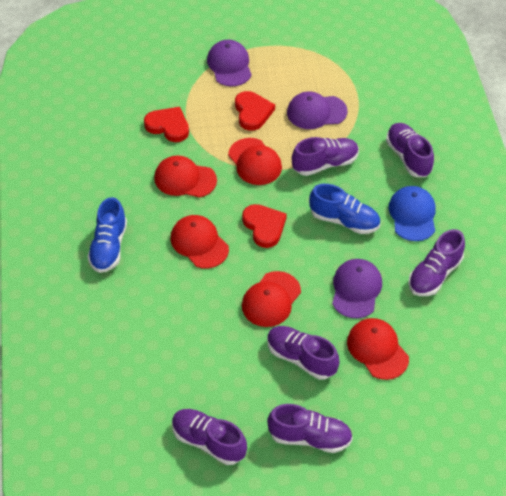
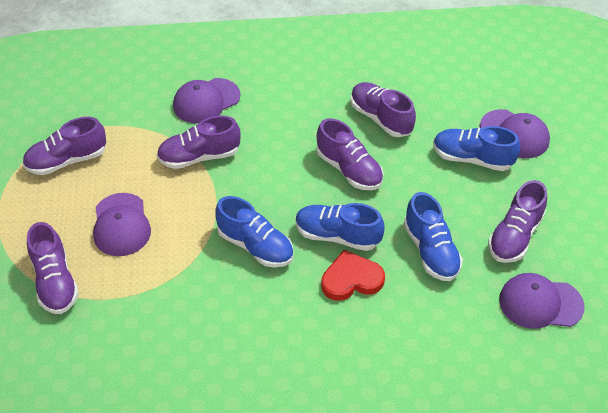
blue cap: 1 -> 0
blue shoe: 2 -> 4
purple cap: 3 -> 4
red cap: 5 -> 0
red heart: 3 -> 1

